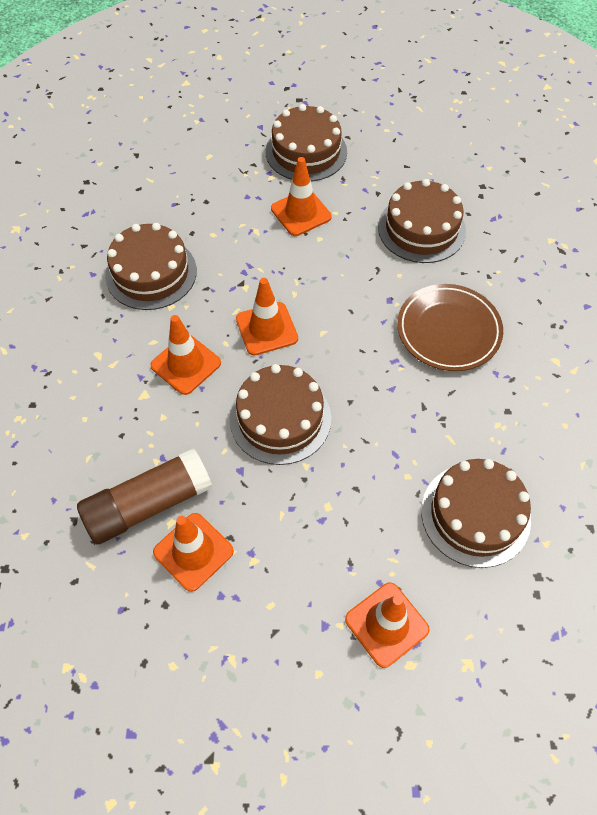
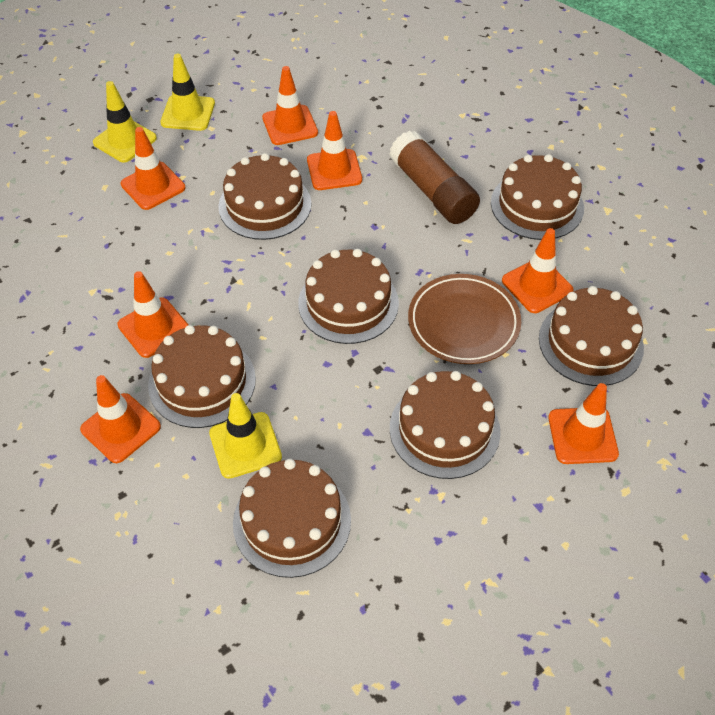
brown cake: 5 -> 7
orange traffic cone: 5 -> 7
yellow traffic cone: 0 -> 3

